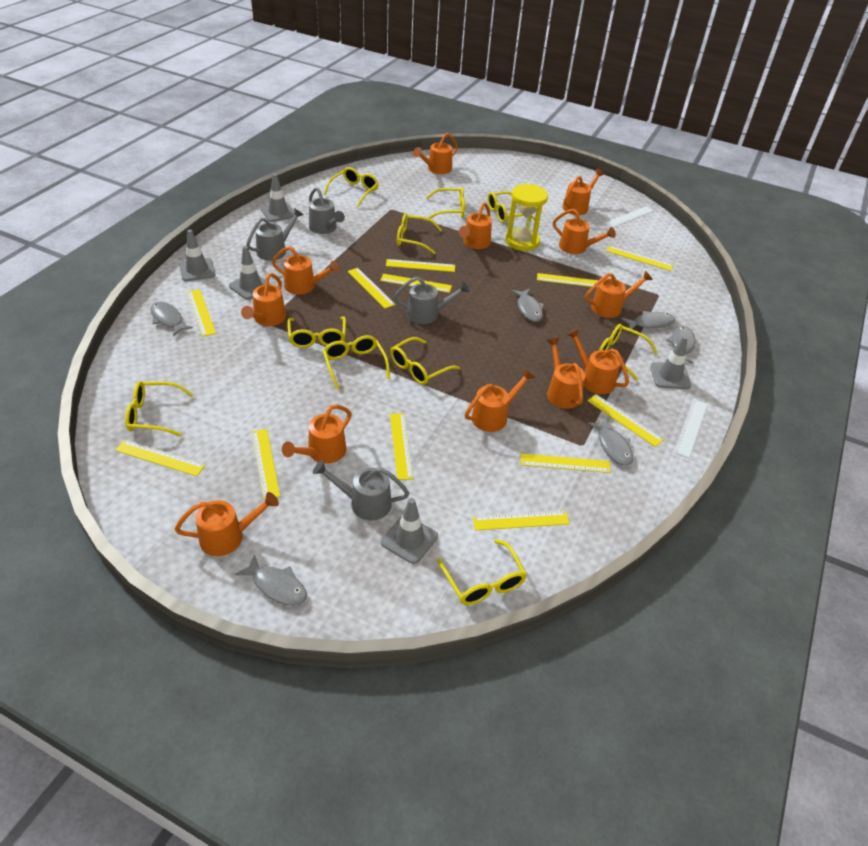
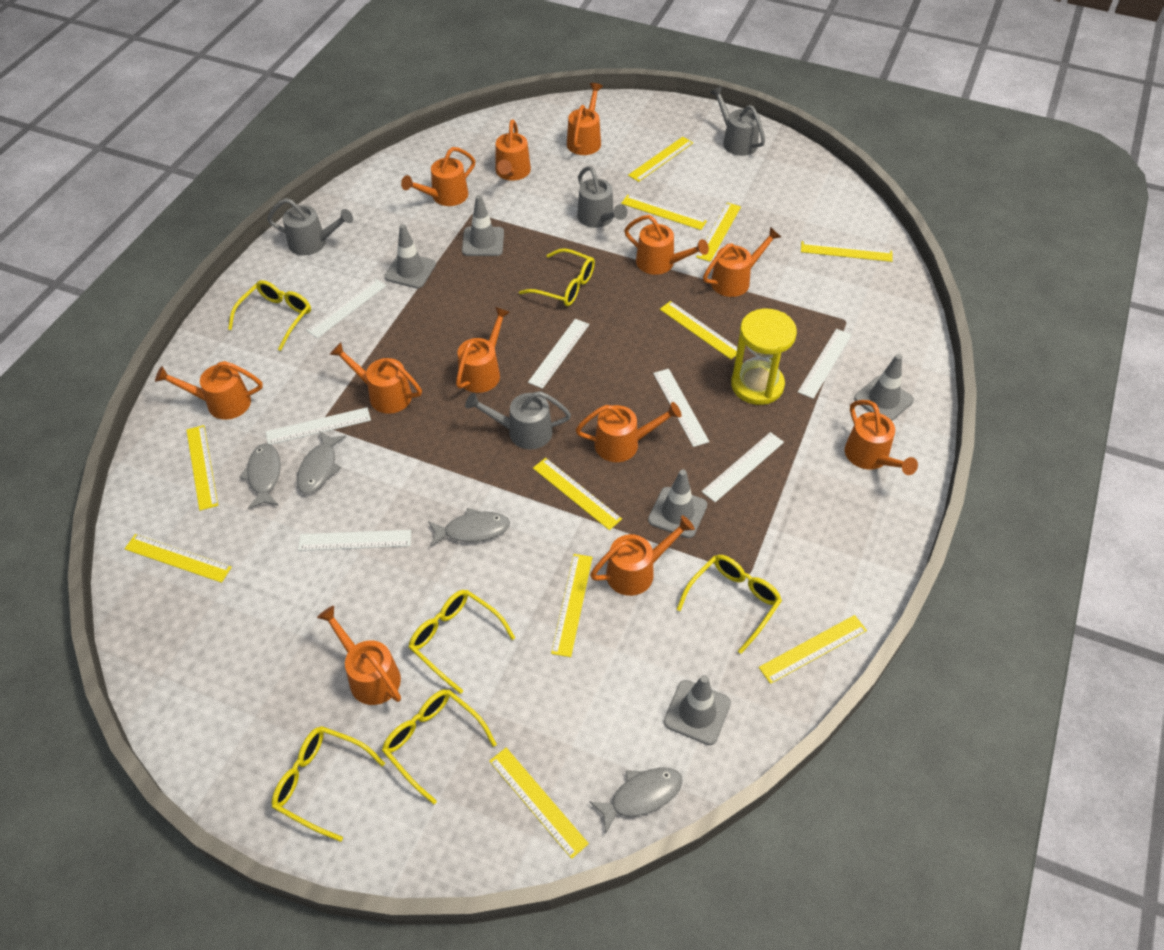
grey fish: 6 -> 4
white ruler: 2 -> 7
yellow glasses: 10 -> 6
yellow ruler: 12 -> 11

